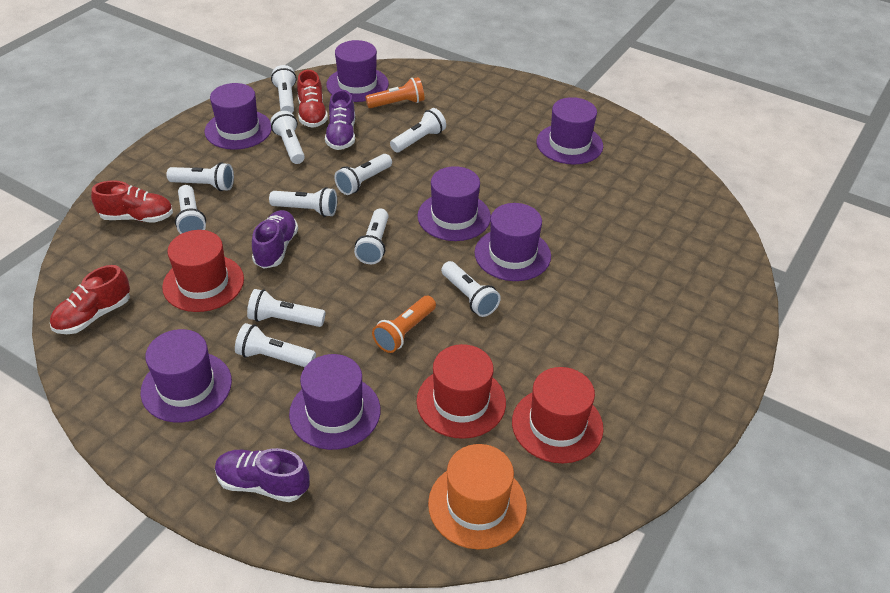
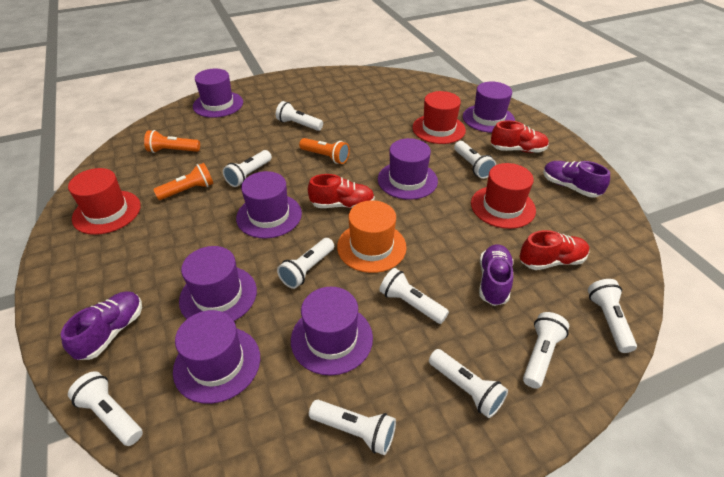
orange flashlight: 2 -> 3
white flashlight: 11 -> 10

